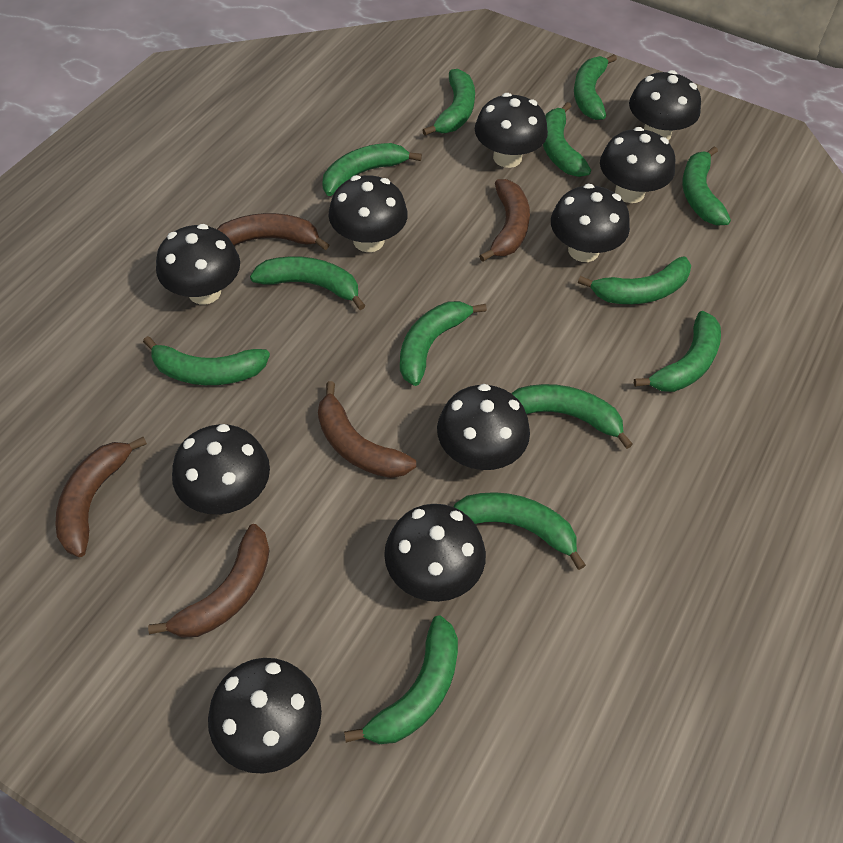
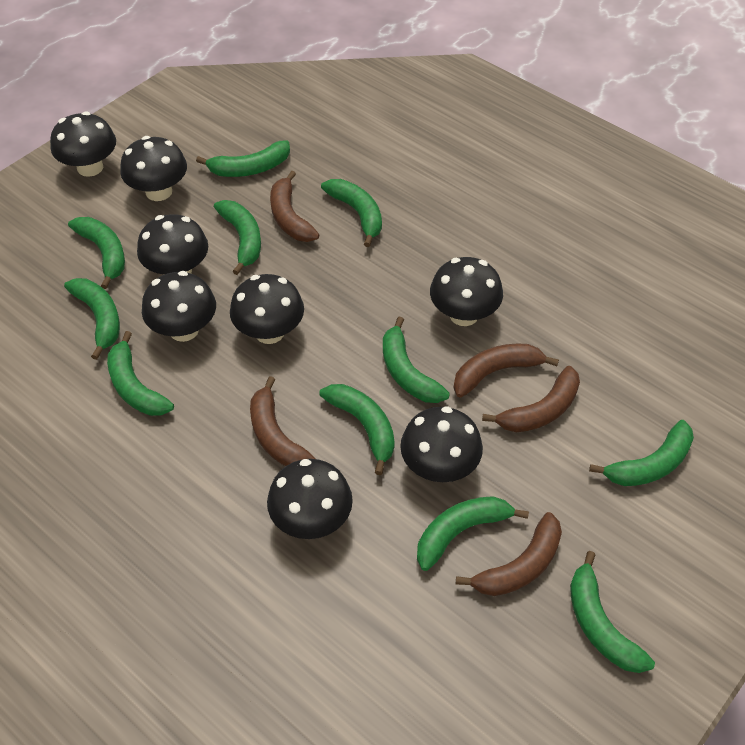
black mushroom: 10 -> 8
green banana: 13 -> 11

